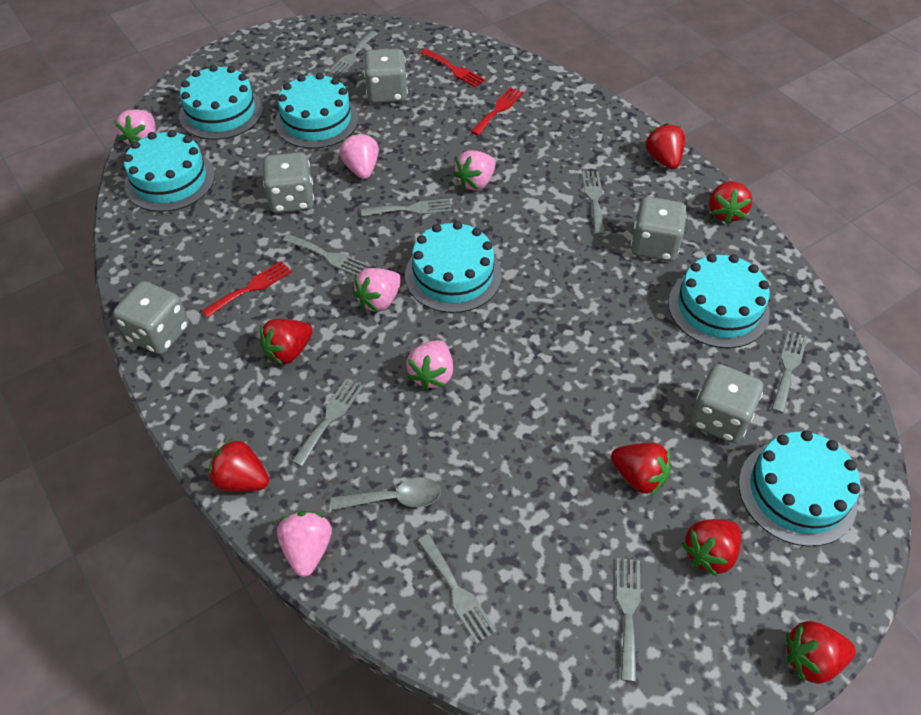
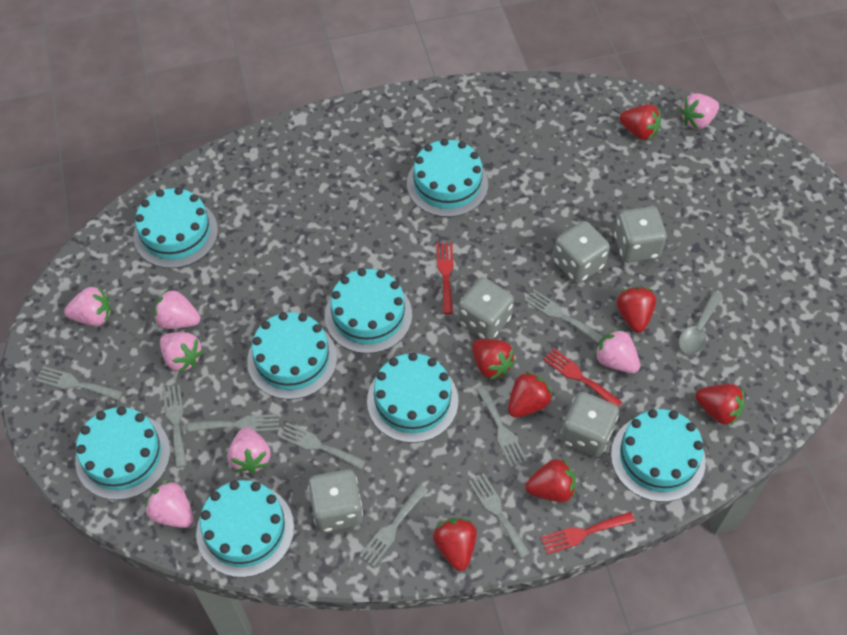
pink strawberry: 6 -> 7
turquoise cake: 6 -> 8

